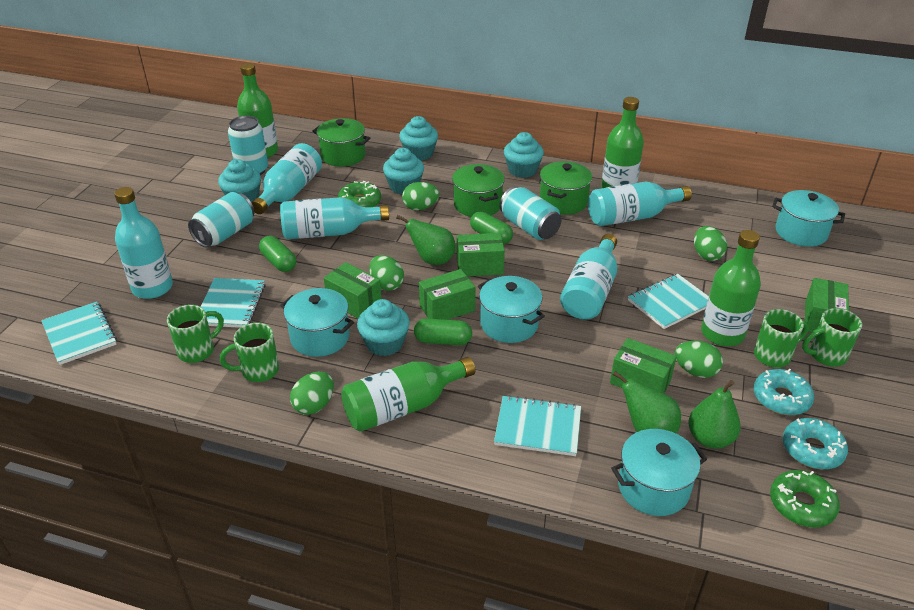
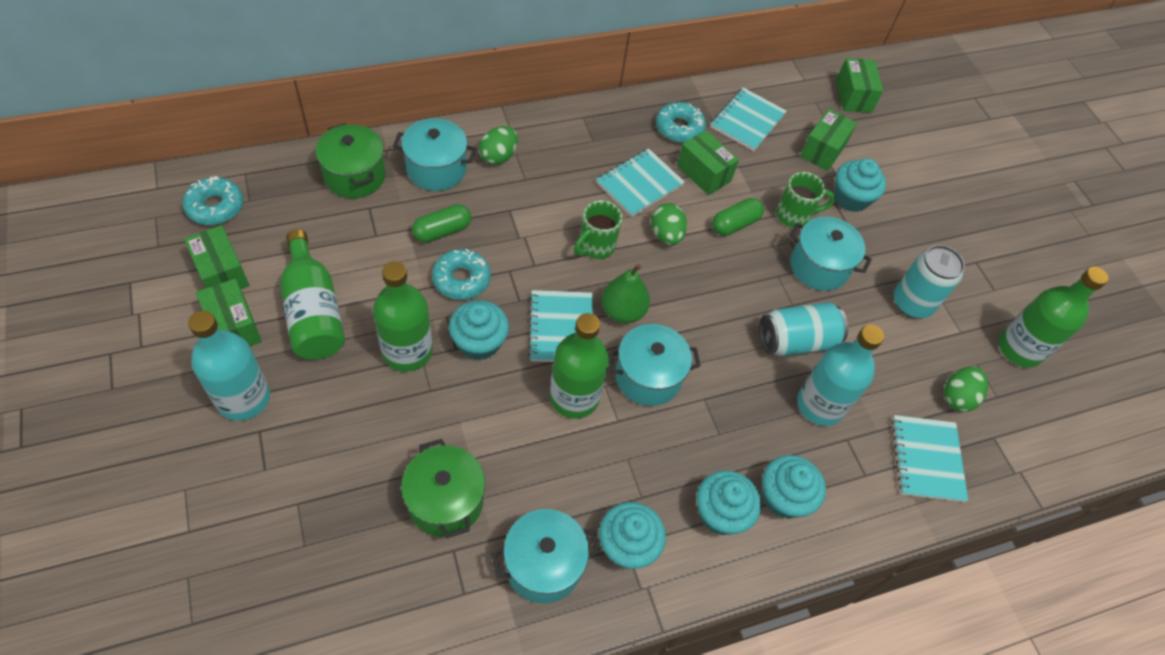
green capsule: 3 -> 2
green donut: 2 -> 0
green egg: 5 -> 3
green mug: 4 -> 2
green pear: 3 -> 1
green pot: 3 -> 2
turquoise bottle: 5 -> 2
turquoise can: 3 -> 2
turquoise donut: 2 -> 3

